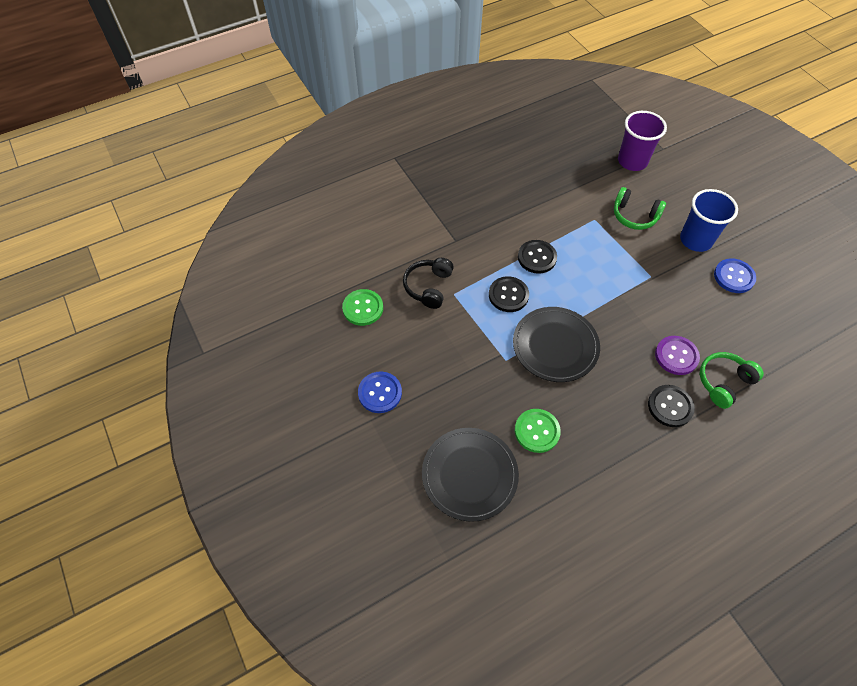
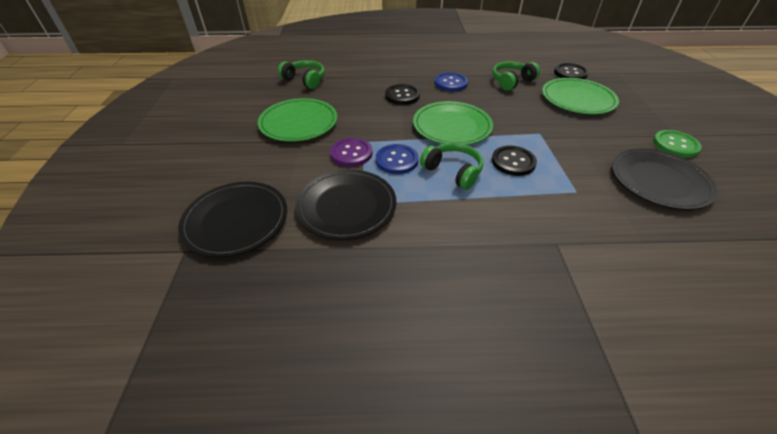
black headphones: 1 -> 0
black plate: 2 -> 3
blue cup: 1 -> 0
green button: 2 -> 1
green headphones: 2 -> 3
green plate: 0 -> 3
purple cup: 1 -> 0

